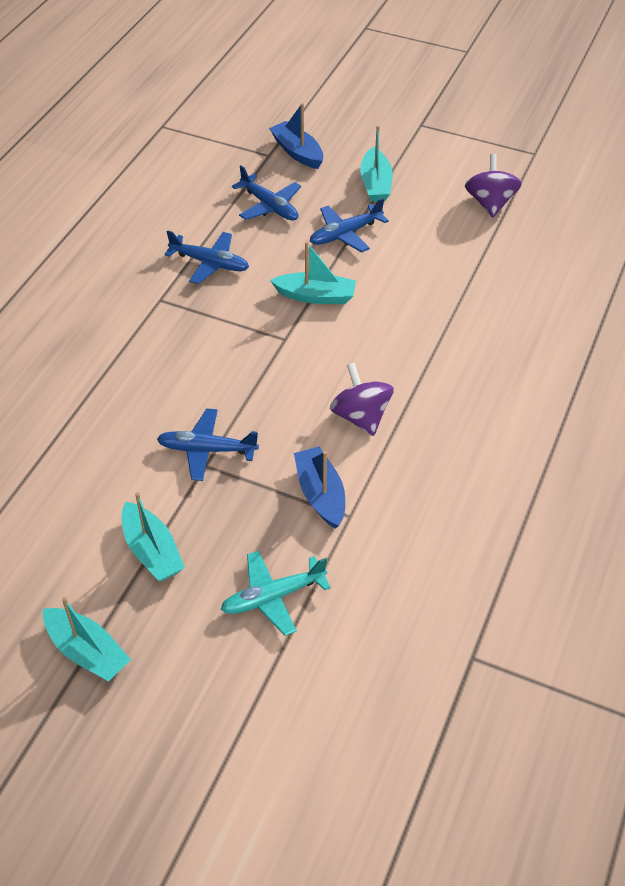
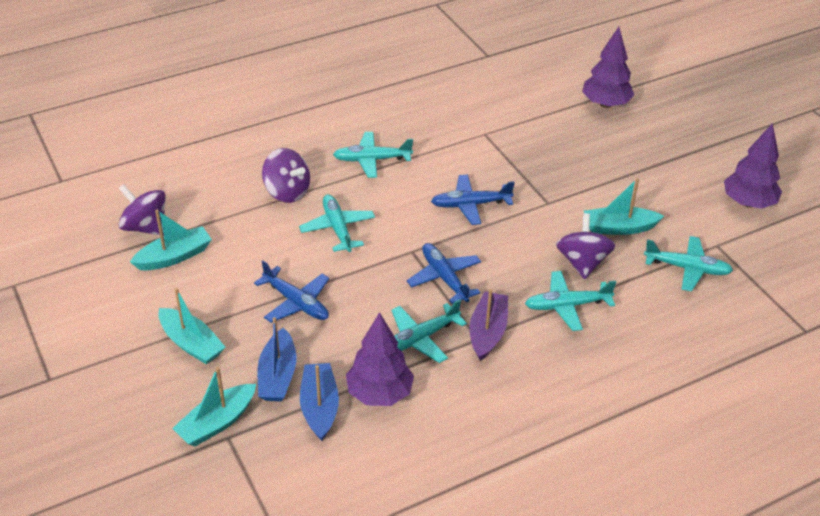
blue plane: 4 -> 3
purple boat: 0 -> 1
purple spinning top: 2 -> 3
purple tree: 0 -> 3
turquoise plane: 1 -> 5

